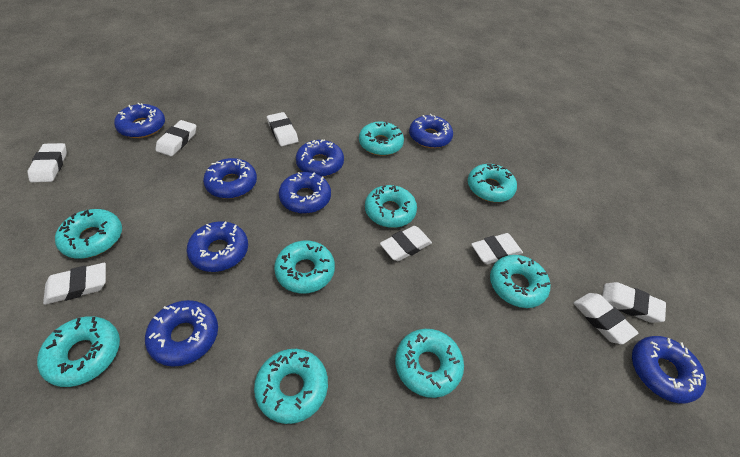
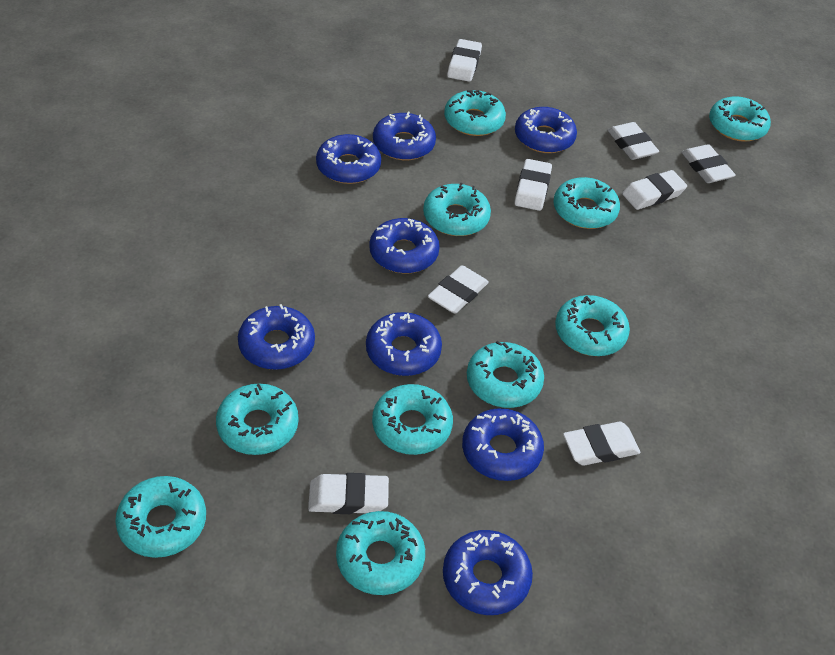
turquoise donut: 9 -> 10

